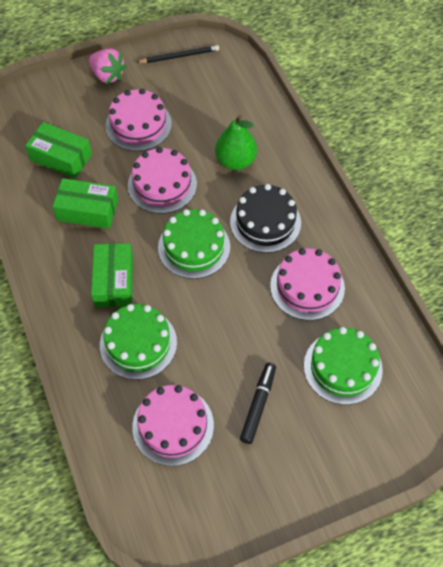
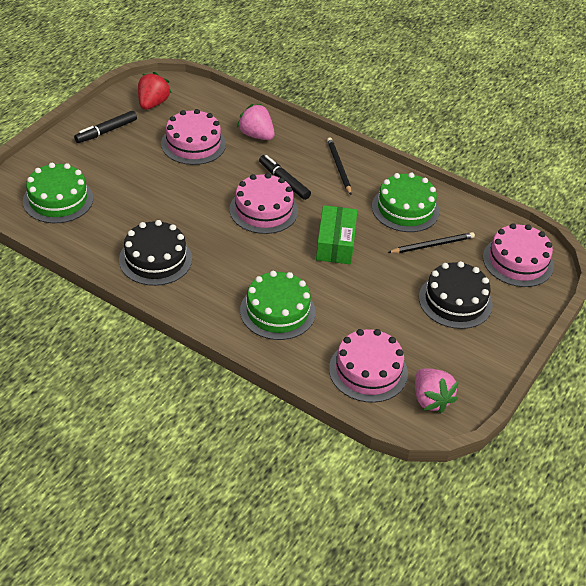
black cake: 1 -> 2
black marker: 1 -> 2
black pencil: 1 -> 2
green box: 3 -> 1
green pear: 1 -> 0
pink strawberry: 1 -> 2
red strawberry: 0 -> 1

